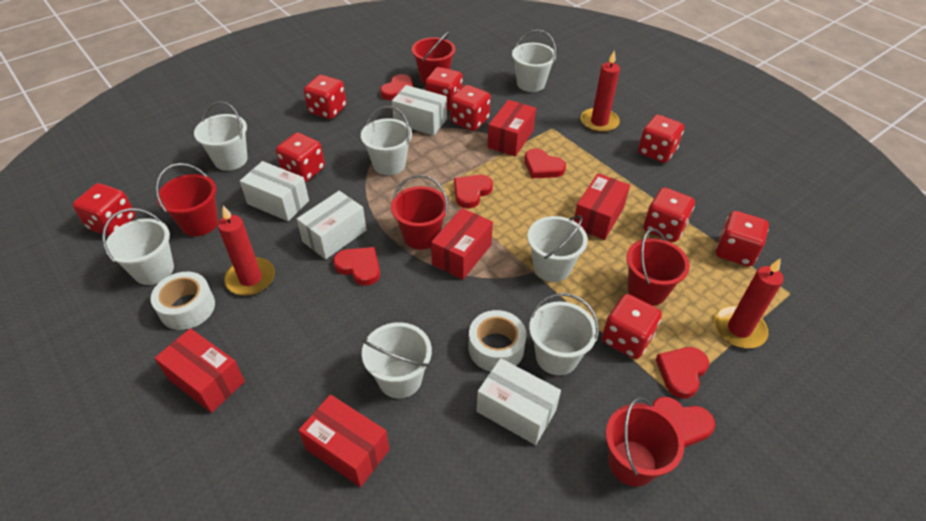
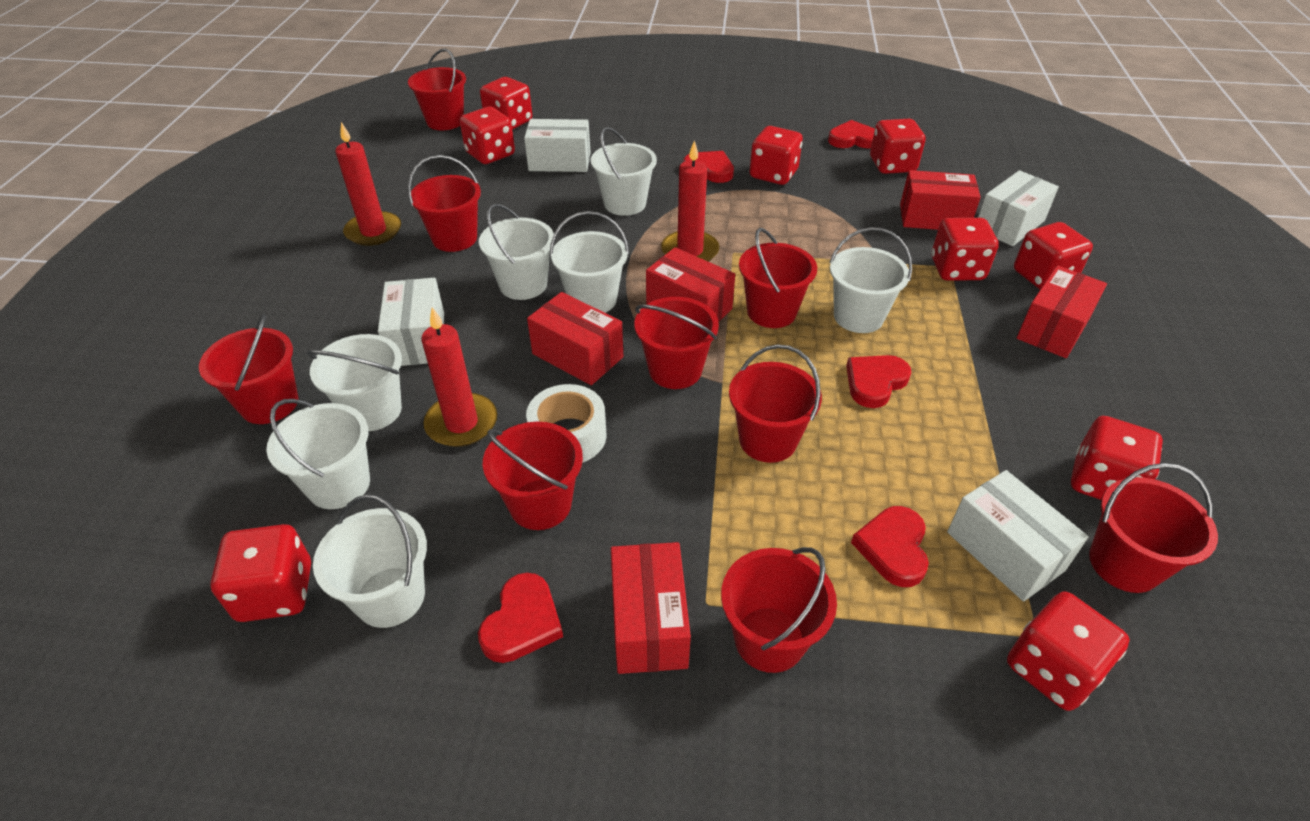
red bucket: 5 -> 9
red heart: 6 -> 5
white tape: 2 -> 1

